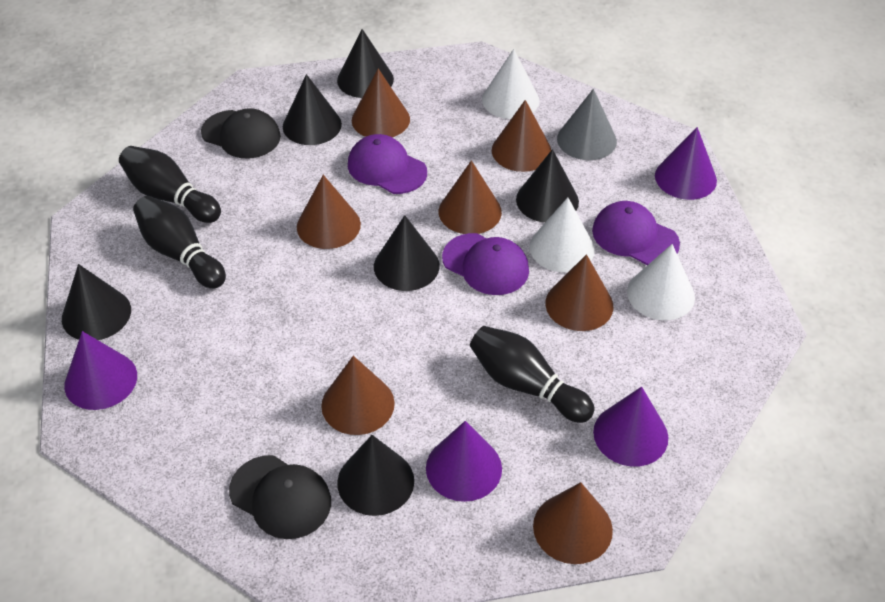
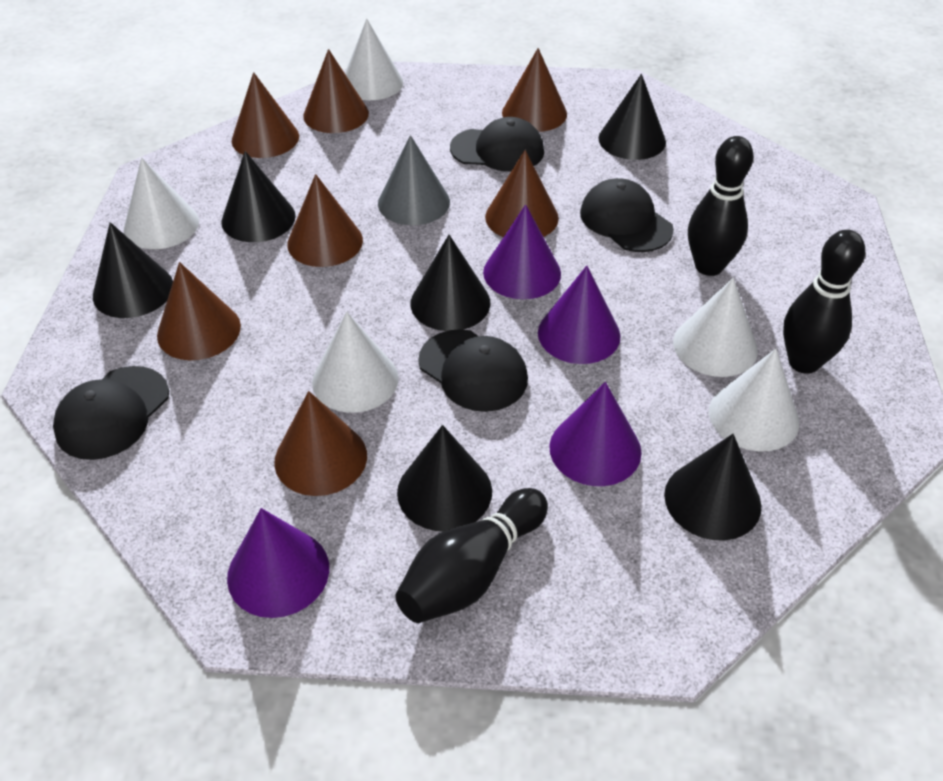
black cap: 2 -> 4
purple cap: 3 -> 0
white cone: 3 -> 5

